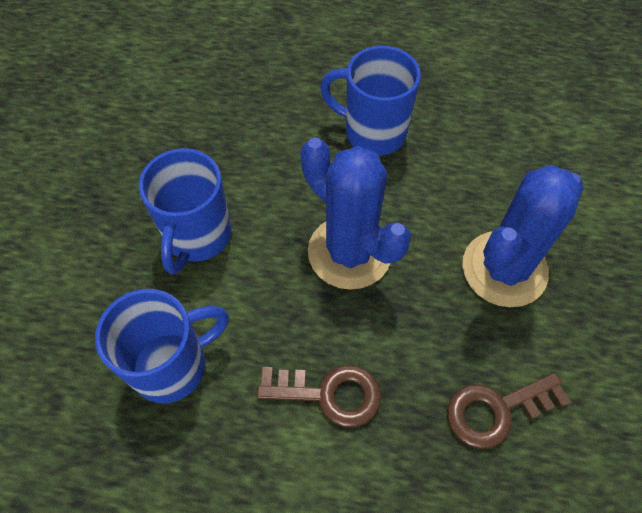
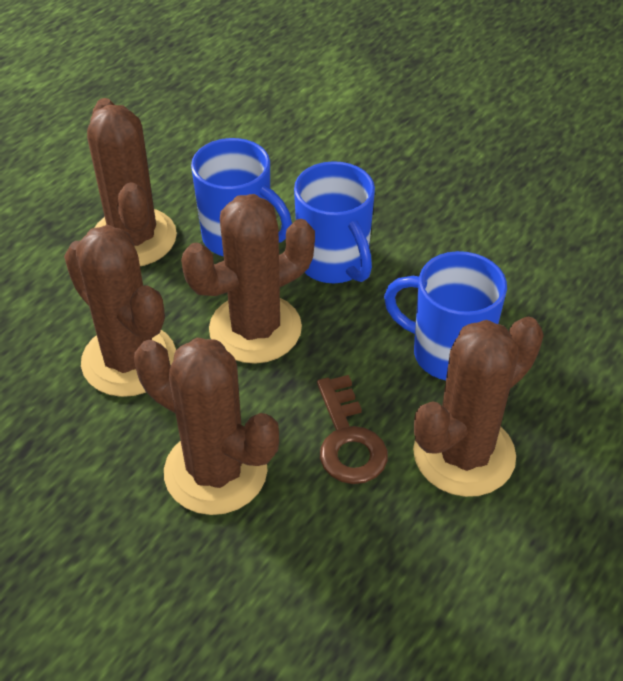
blue cactus: 2 -> 0
brown cactus: 0 -> 5
brown key: 2 -> 1

